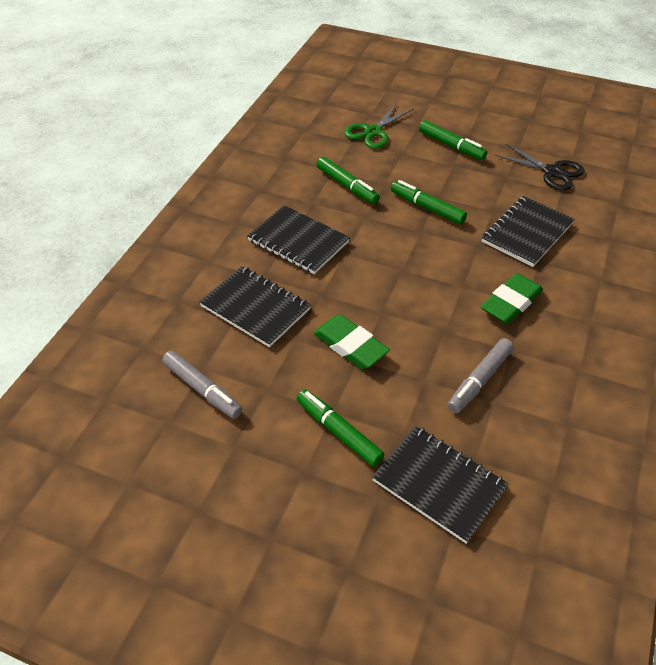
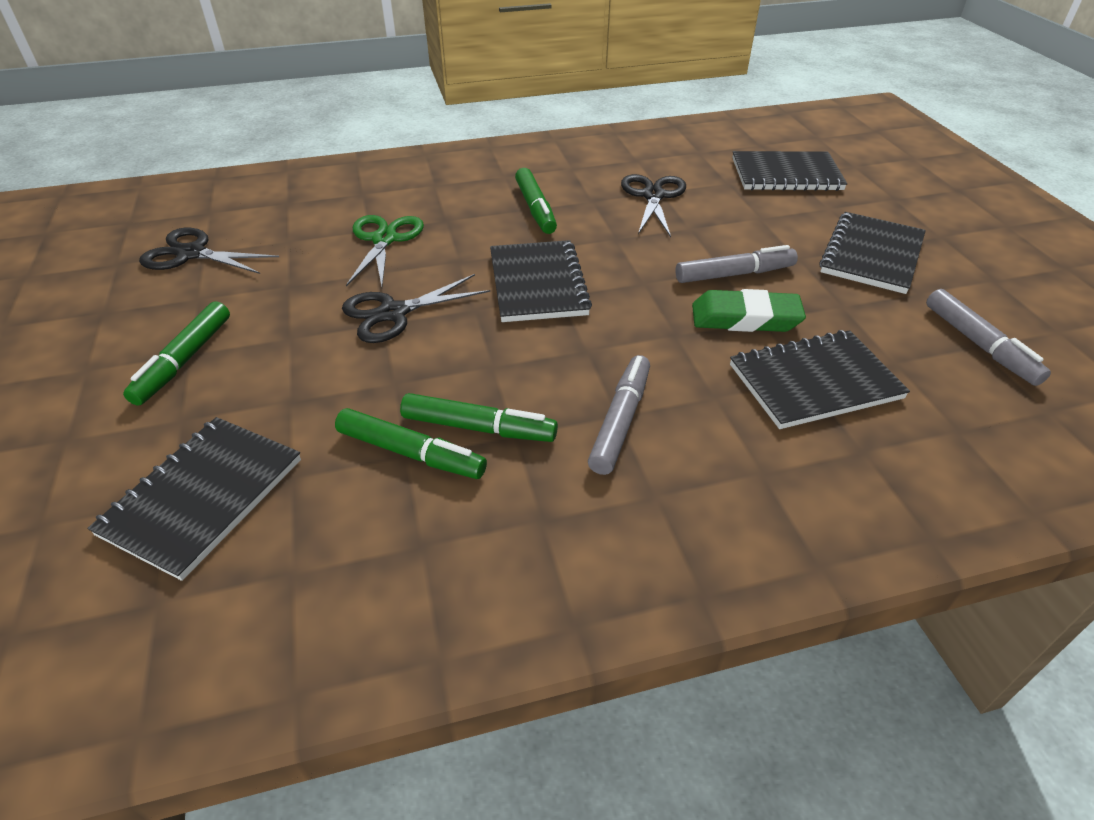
black notebook: 4 -> 5
black scissors: 1 -> 3
green eraser: 2 -> 1
grey marker: 2 -> 3

